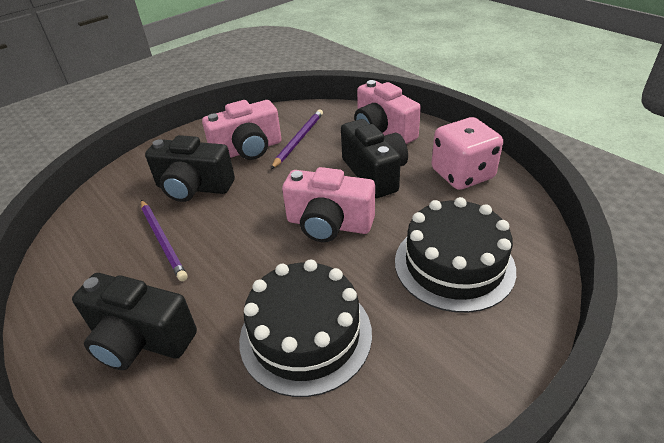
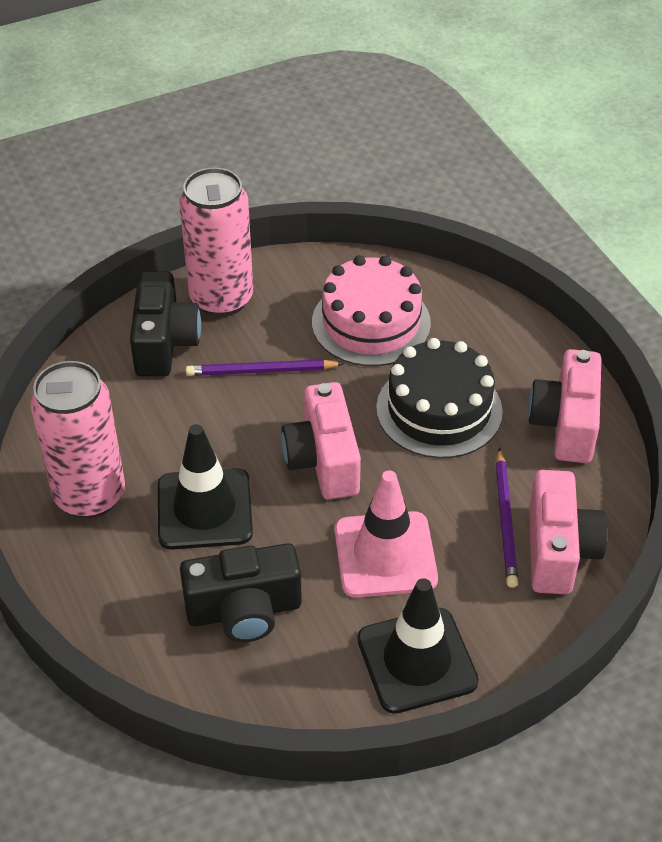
black cake: 2 -> 1
black camera: 3 -> 2
black traffic cone: 0 -> 2
pink cake: 0 -> 1
pink can: 0 -> 2
pink dice: 1 -> 0
pink traffic cone: 0 -> 1

